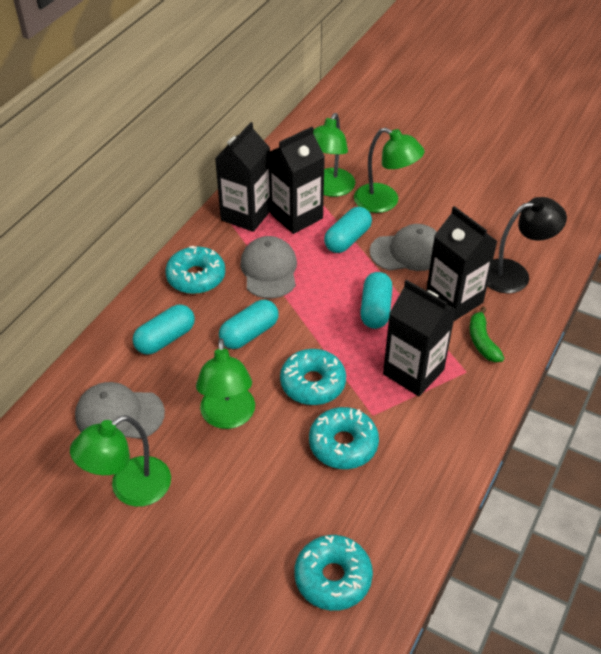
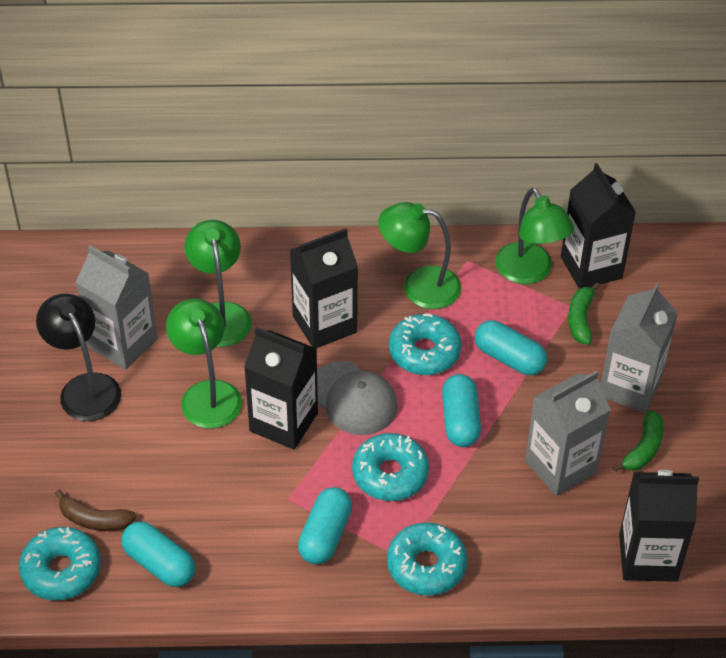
brown banana: 0 -> 1
green banana: 1 -> 2
grey cap: 3 -> 1
grey carton: 0 -> 3

